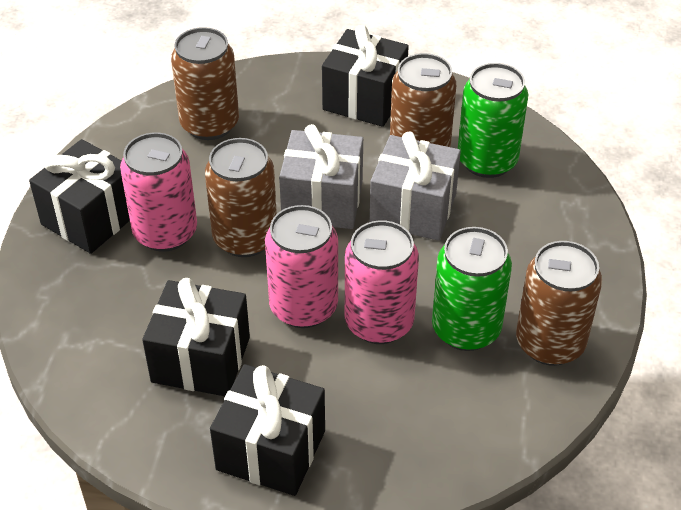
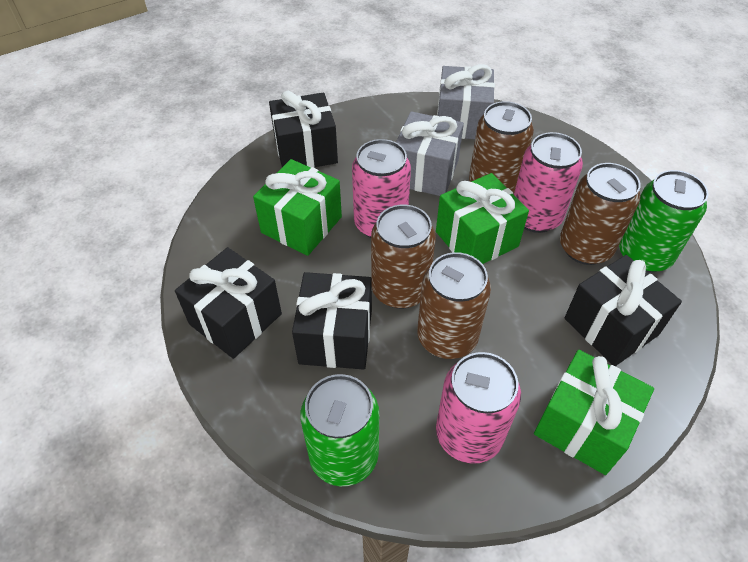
green gift: 0 -> 3

